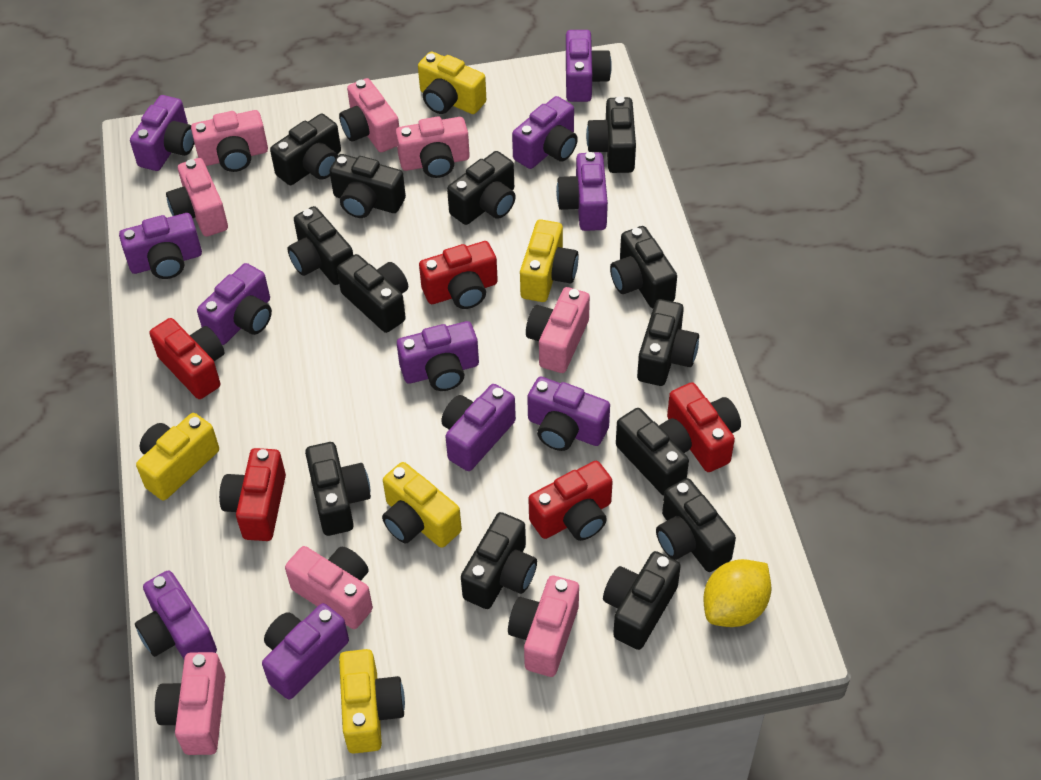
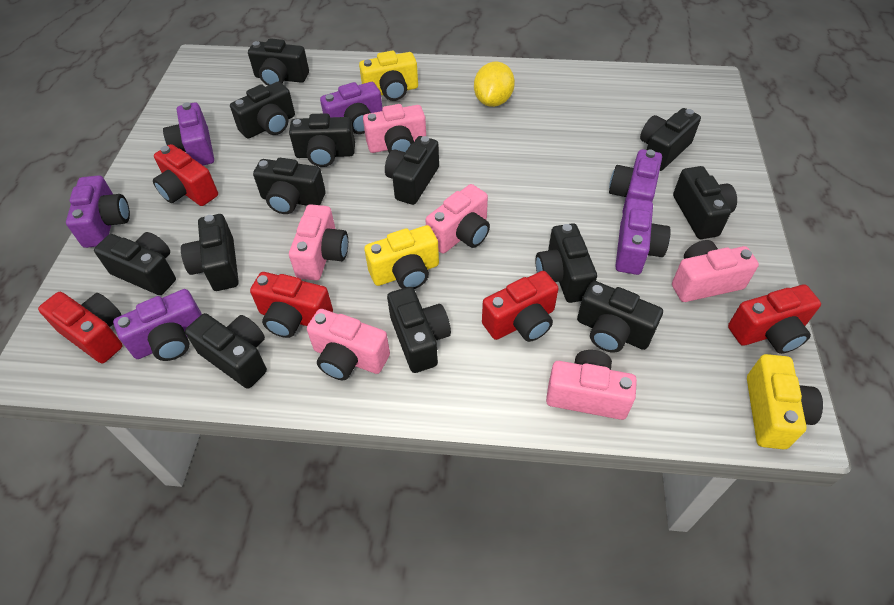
pink camera: 8 -> 6
purple camera: 11 -> 6
yellow camera: 5 -> 3

